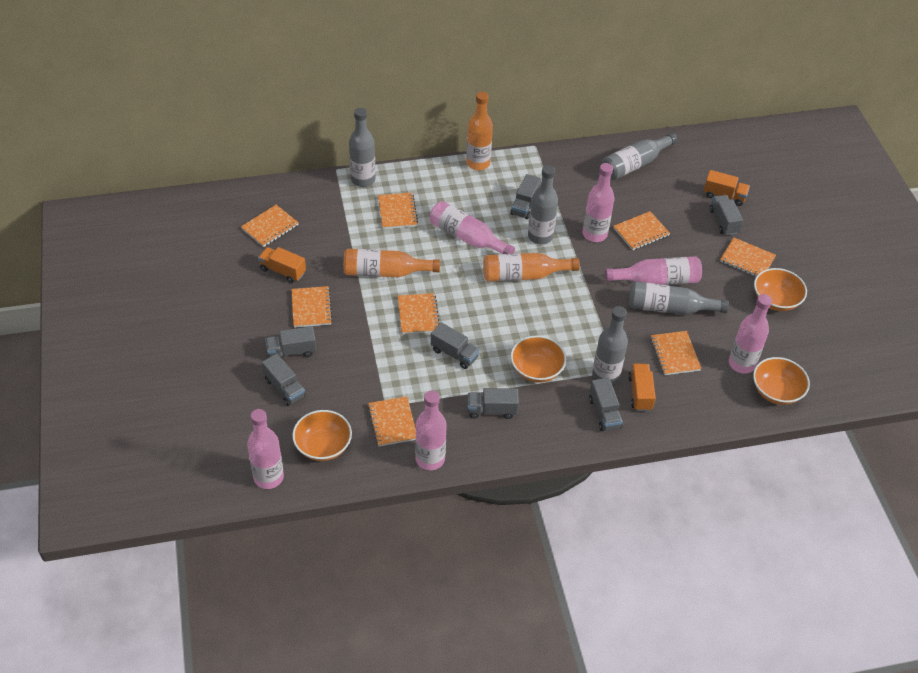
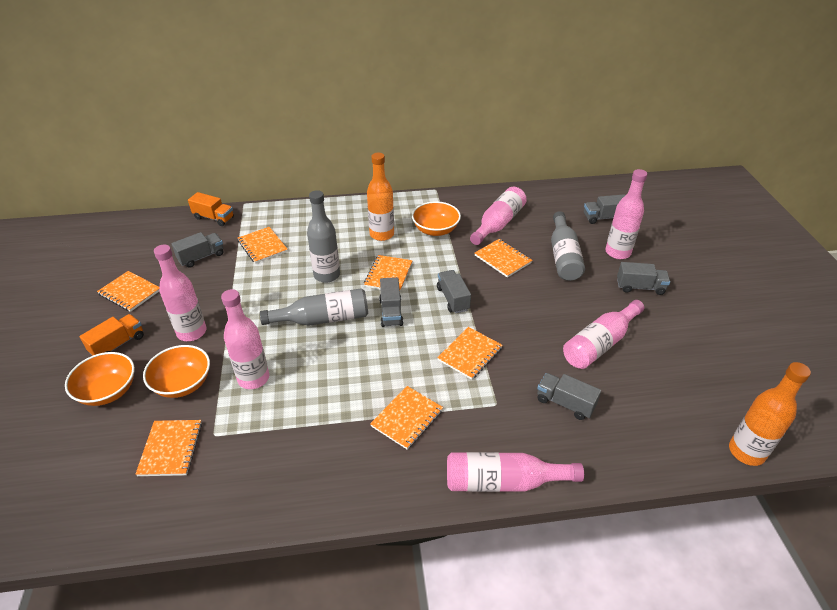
grey bottle: 5 -> 3
grey truck: 7 -> 6
orange bottle: 3 -> 2
orange bowl: 4 -> 3
orange notebook: 8 -> 7
orange truck: 3 -> 2

